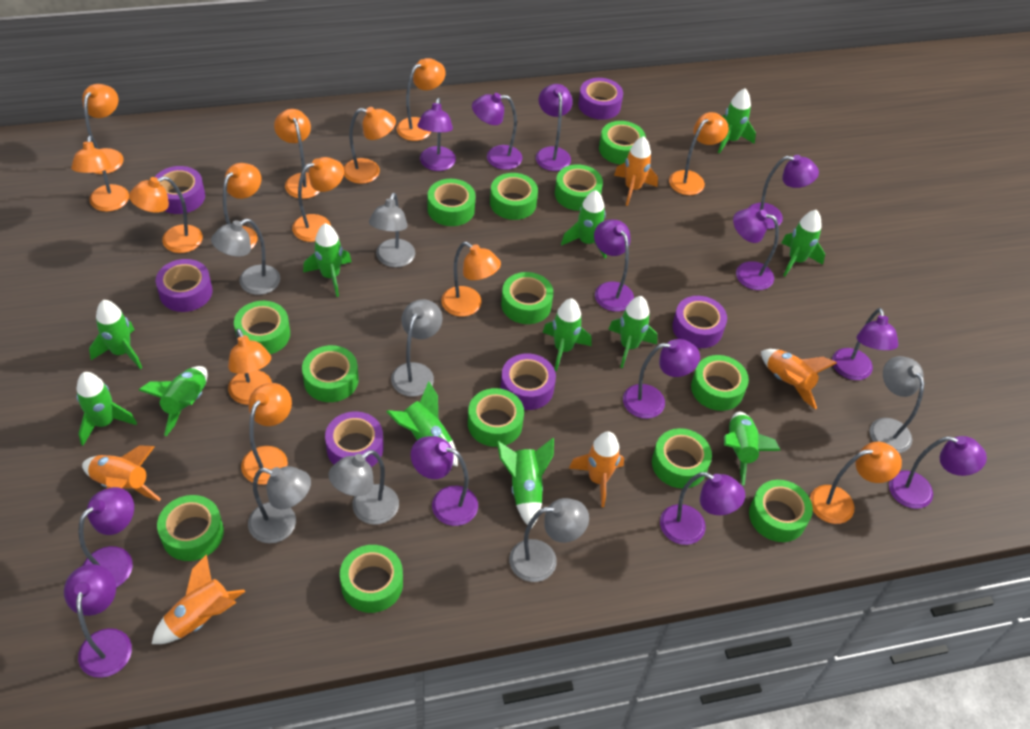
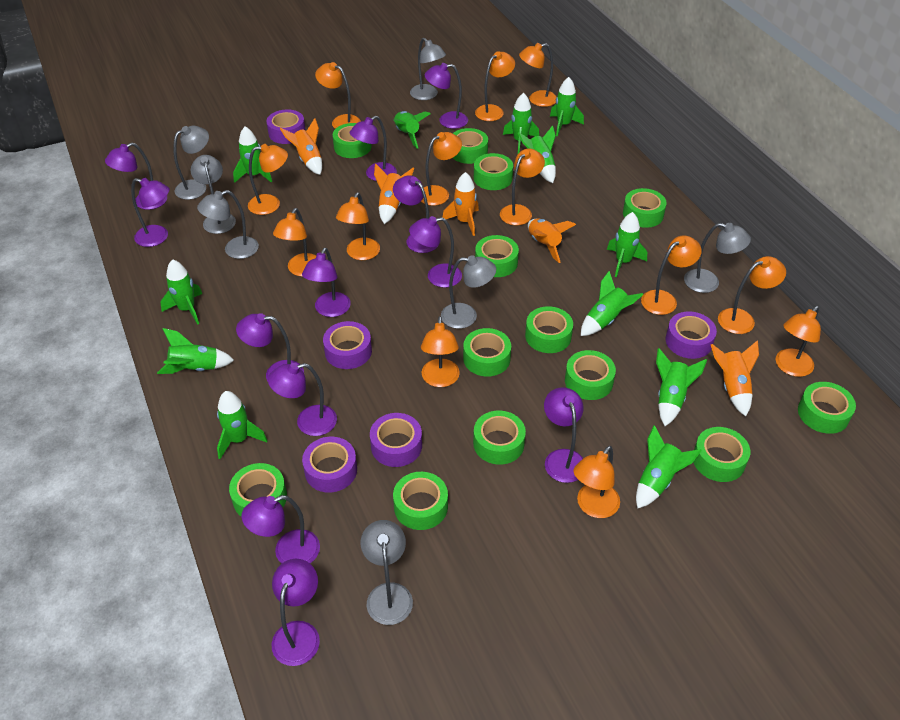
purple lamp: 13 -> 12
purple tape: 6 -> 5

